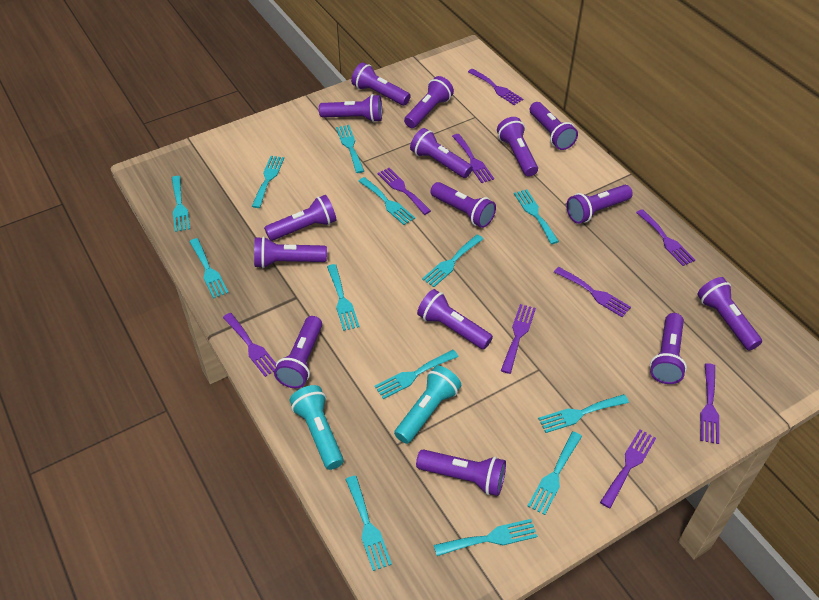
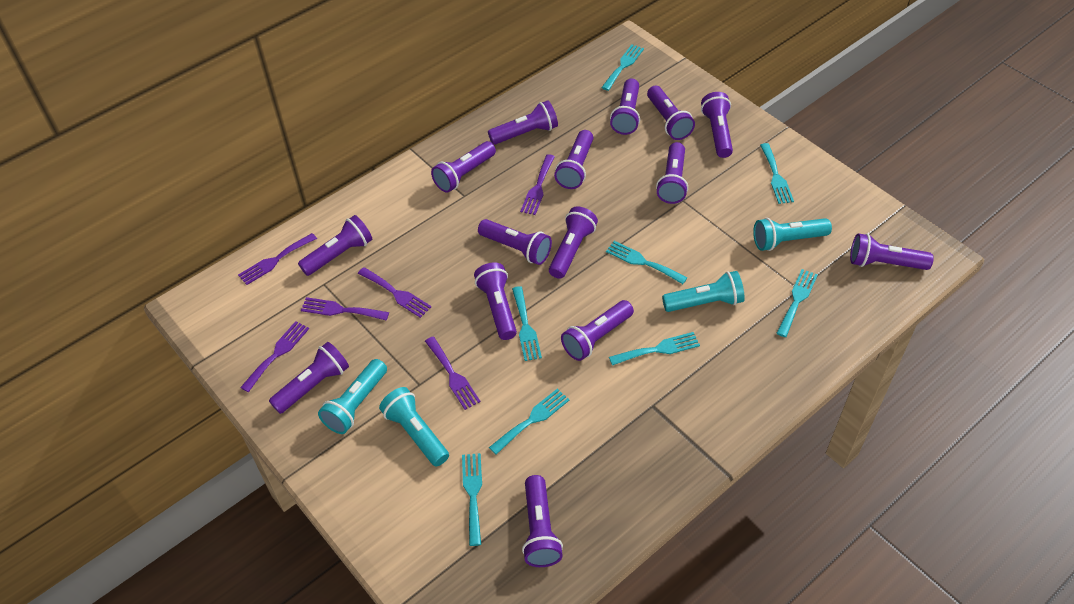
purple fork: 9 -> 6
turquoise flashlight: 2 -> 4
turquoise fork: 13 -> 8

